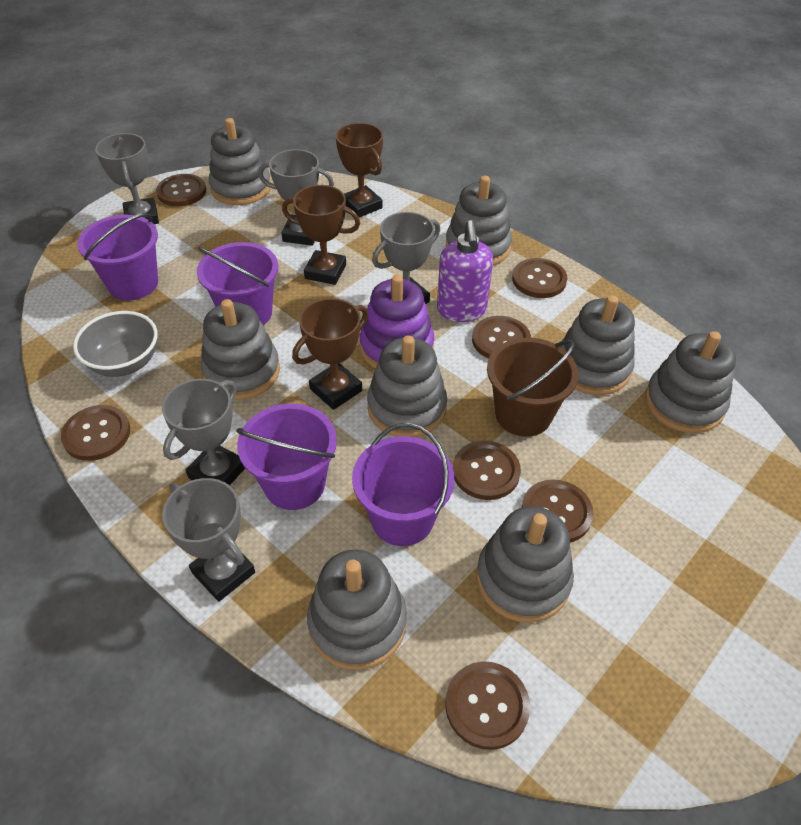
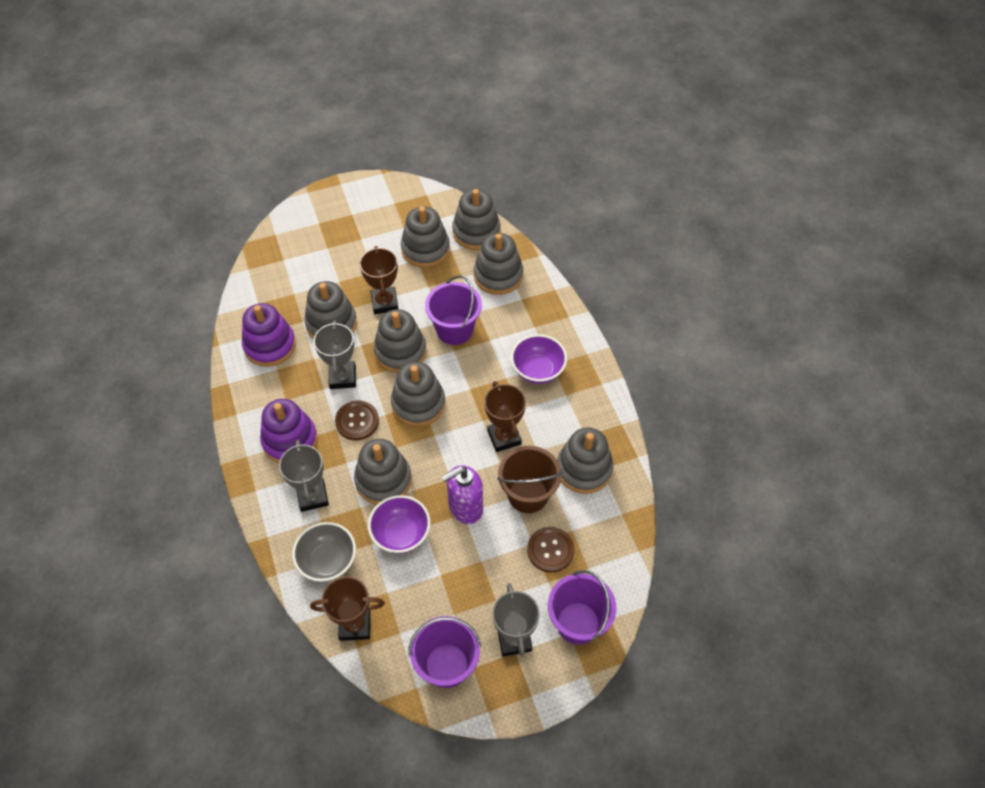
brown button: 7 -> 2
grey trophy: 5 -> 3
purple bowl: 0 -> 2
purple bucket: 4 -> 3
purple stacking toy: 1 -> 2

